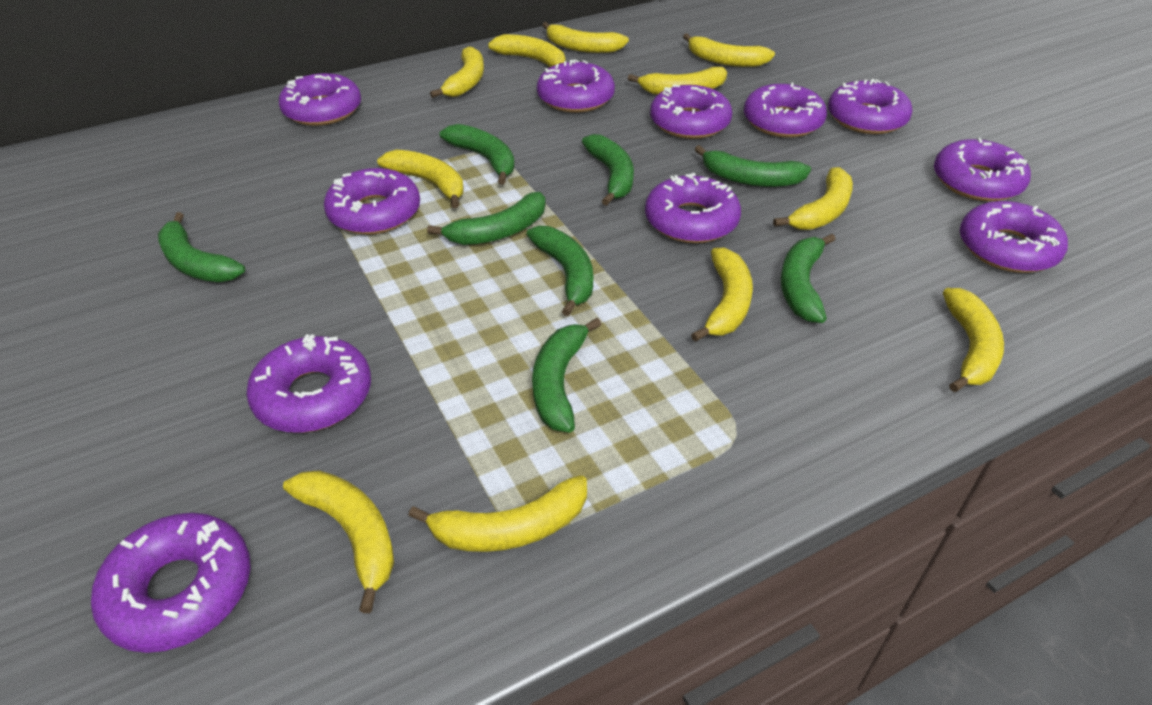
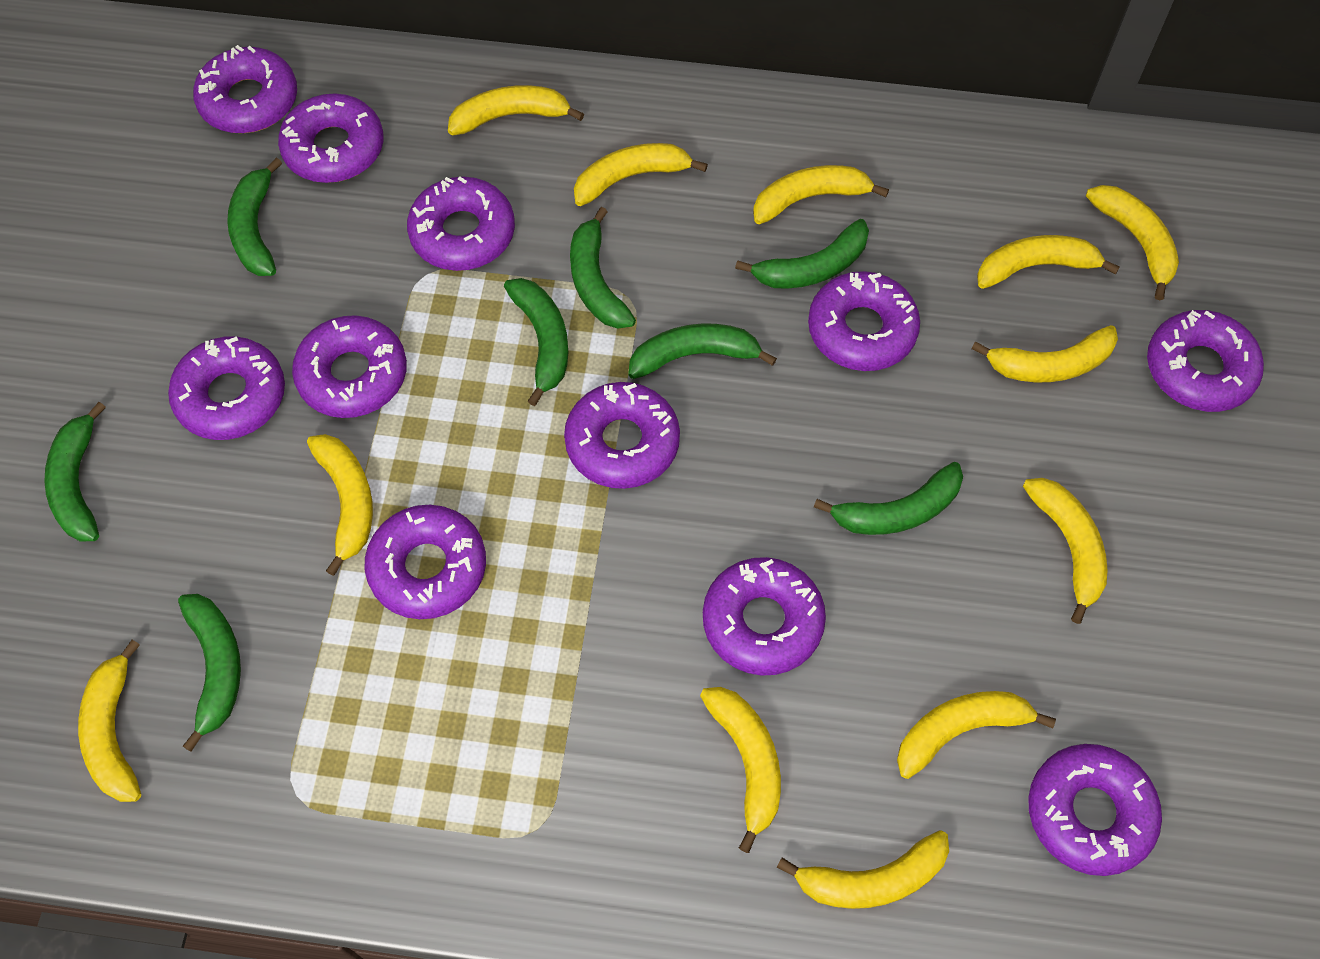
yellow banana: 11 -> 12

